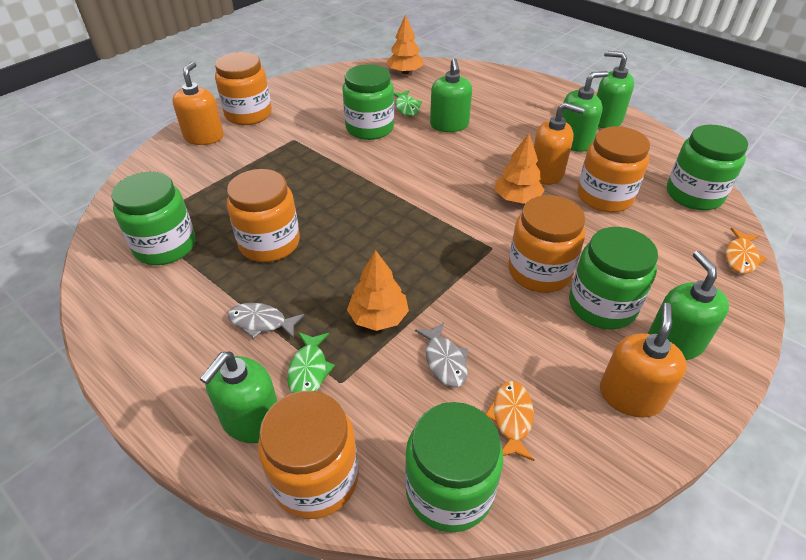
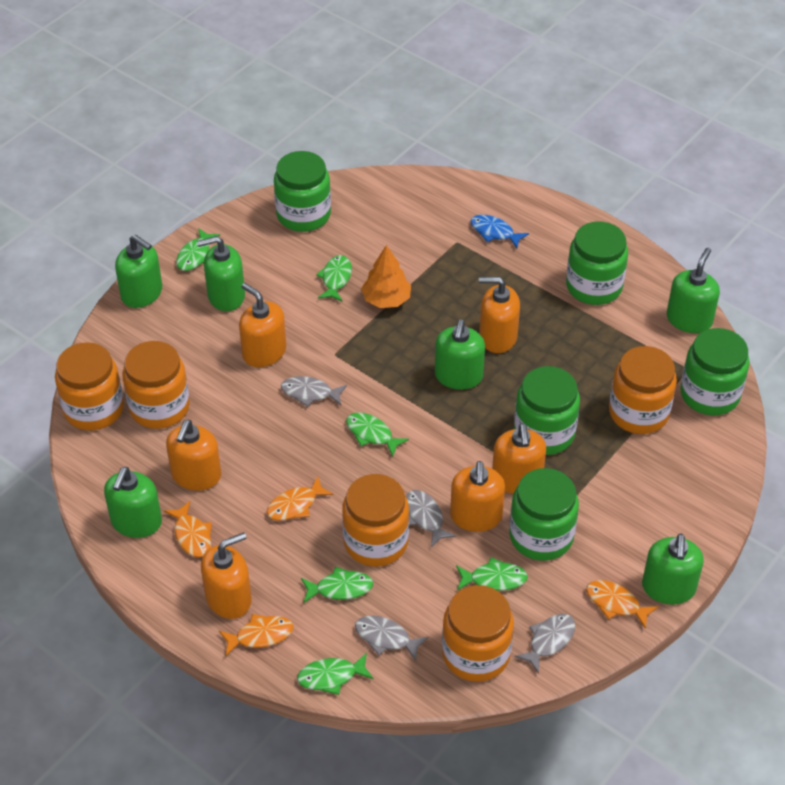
blue fish: 0 -> 1
green fish: 2 -> 6
green soap dispenser: 5 -> 6
grey fish: 2 -> 4
orange fish: 2 -> 4
orange soap dispenser: 3 -> 6
orange tree: 3 -> 1

